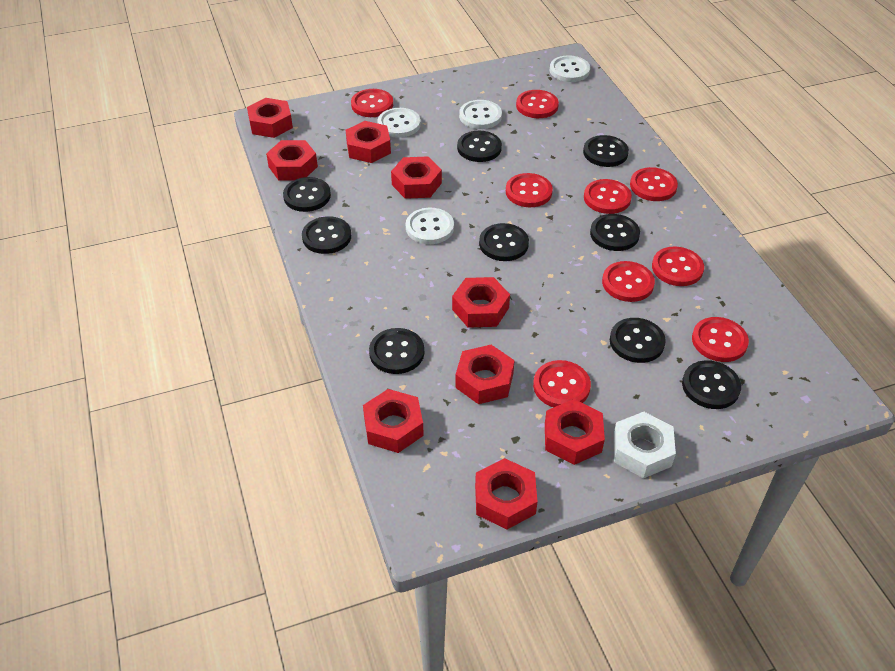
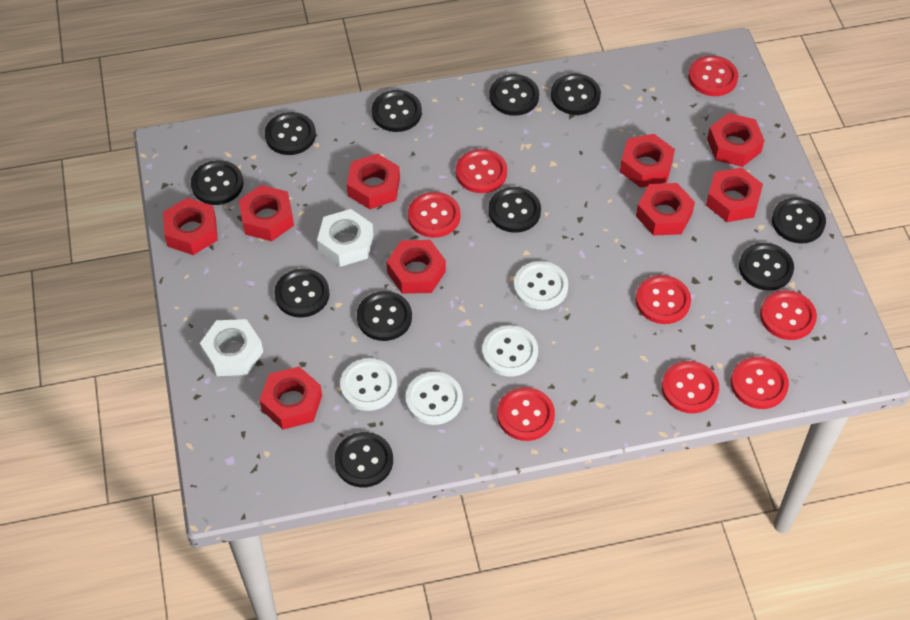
black button: 9 -> 11
red button: 9 -> 8
white nut: 1 -> 2

